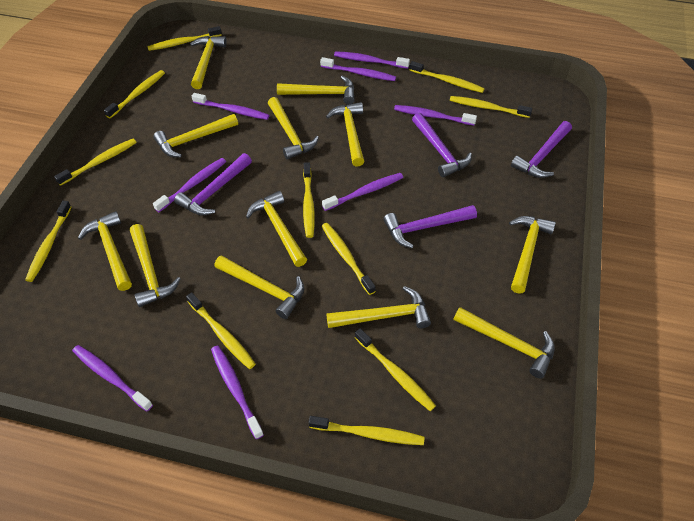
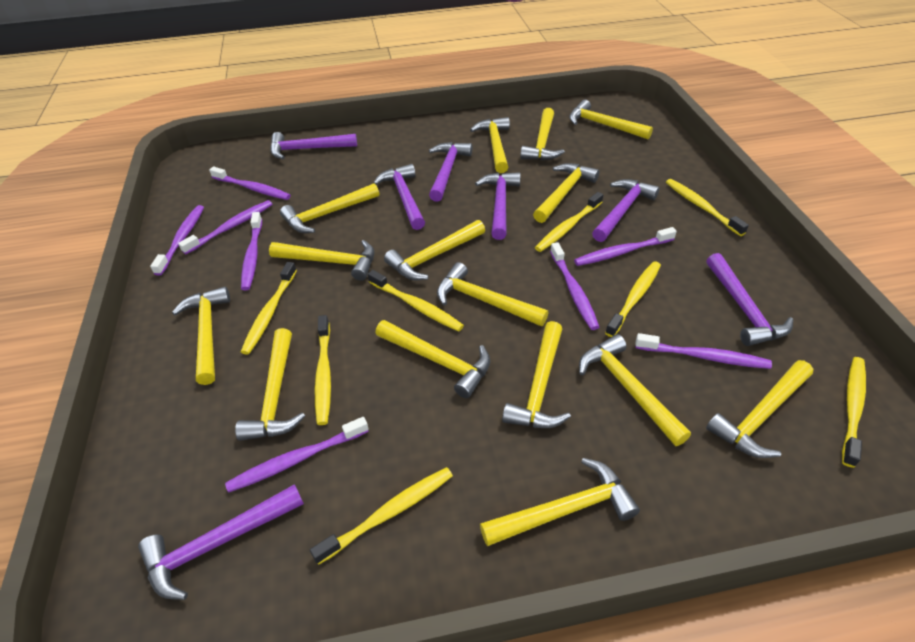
purple hammer: 4 -> 7
yellow hammer: 12 -> 15
yellow toothbrush: 11 -> 8

